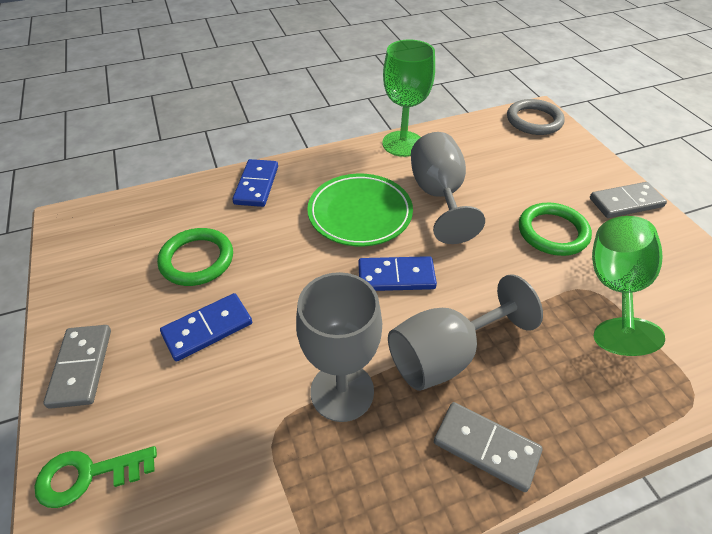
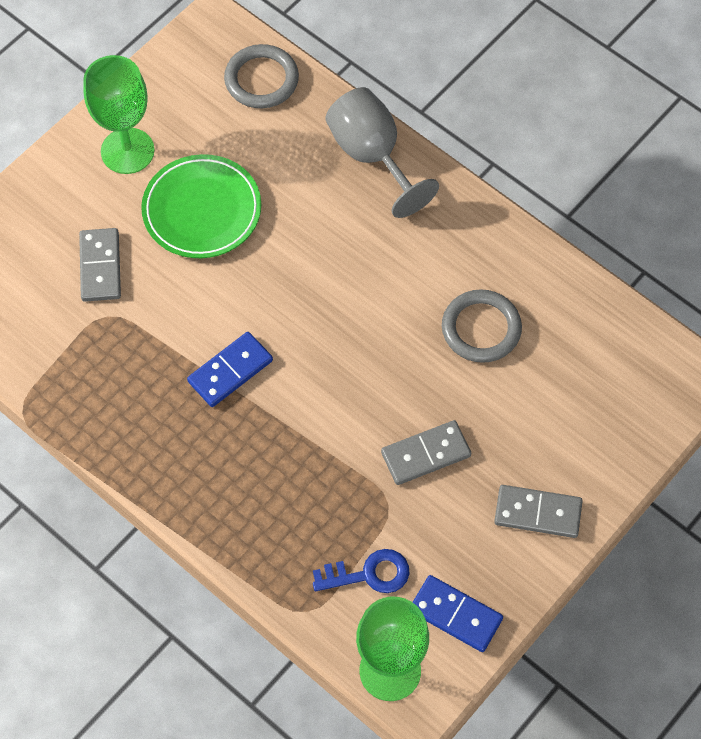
blue domino: 3 -> 2
blue key: 0 -> 1
green key: 1 -> 0
green ring: 2 -> 0
grey goblet: 3 -> 1
grey ring: 1 -> 2

